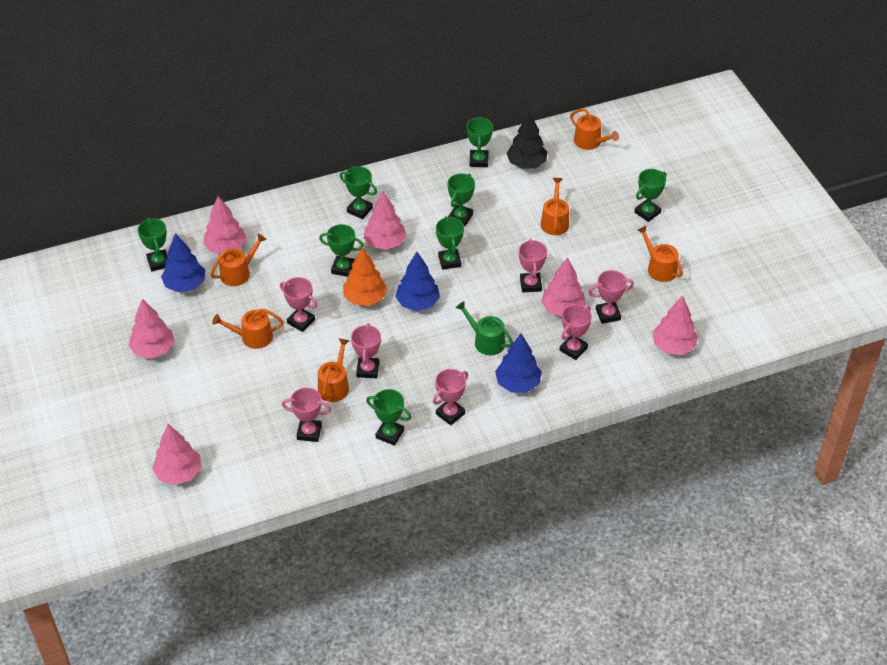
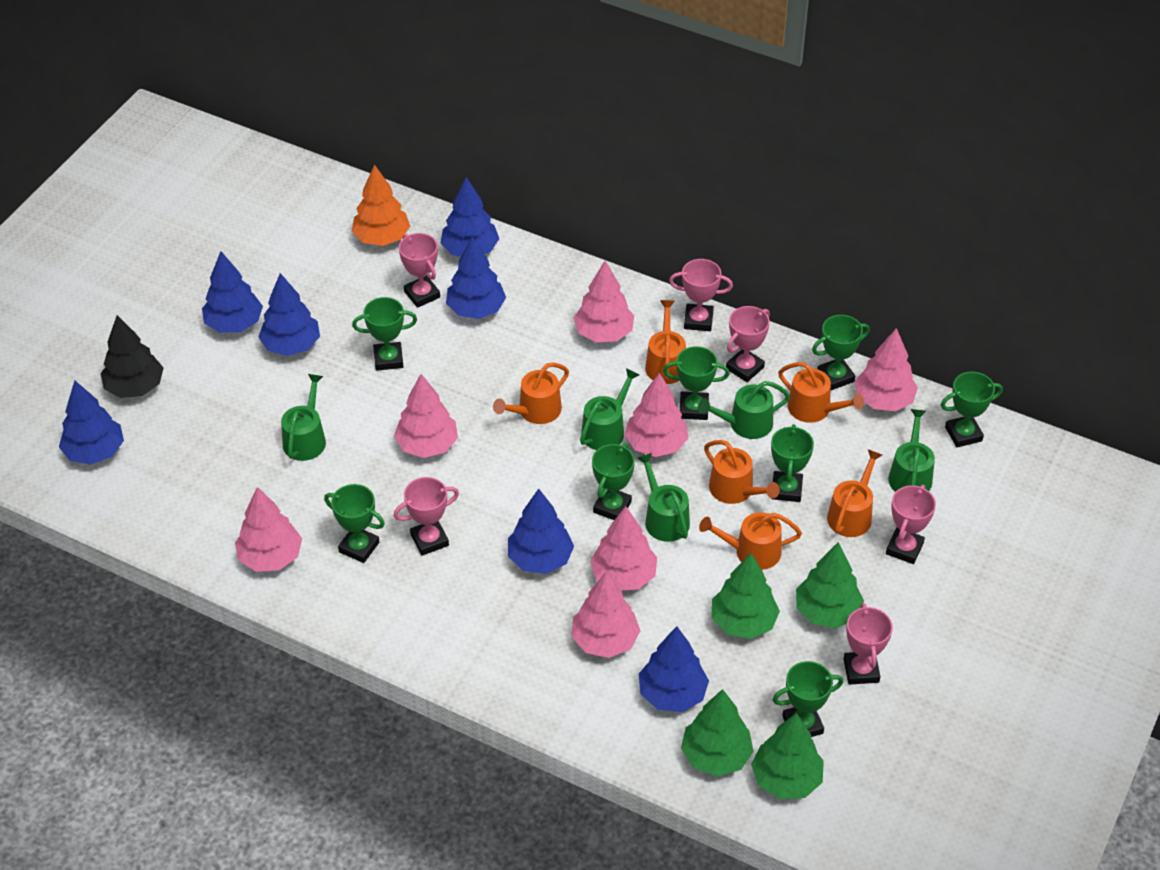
blue tree: 3 -> 7
green tree: 0 -> 4
green watering can: 1 -> 5
pink tree: 6 -> 7
pink trophy: 7 -> 6

